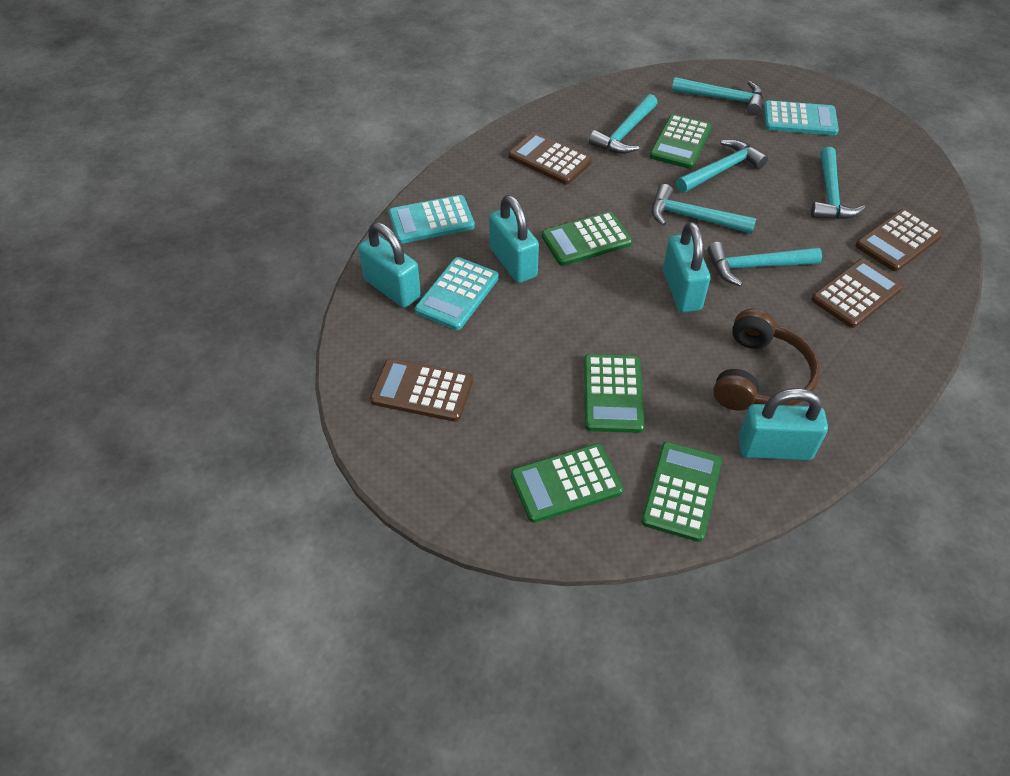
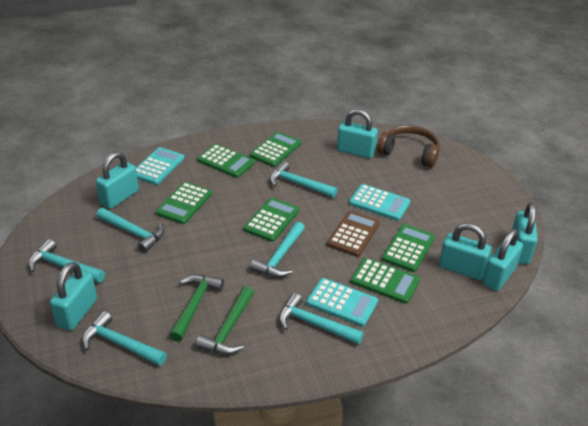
brown calculator: 4 -> 1
green calculator: 5 -> 6
green hammer: 0 -> 2
turquoise padlock: 4 -> 6

